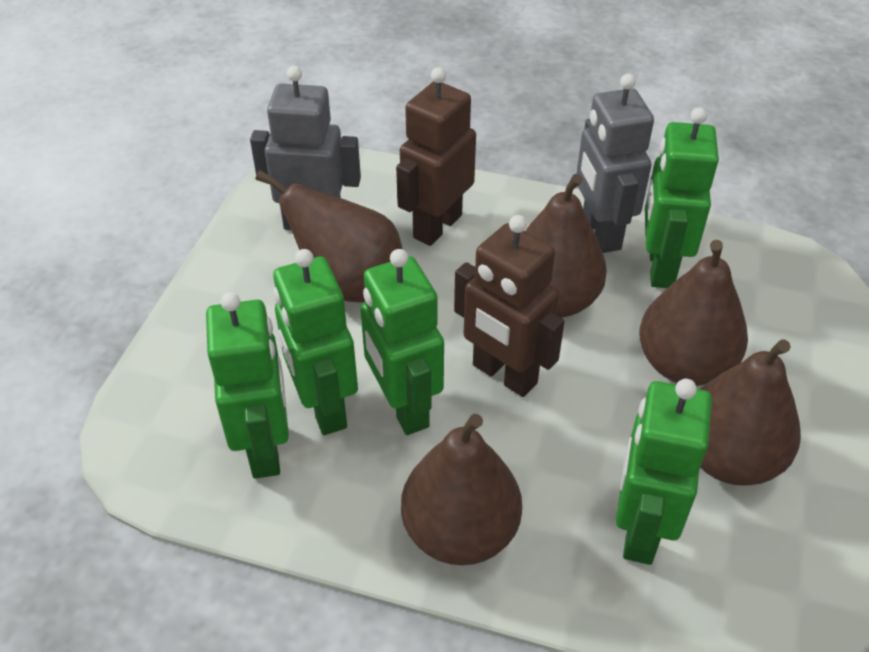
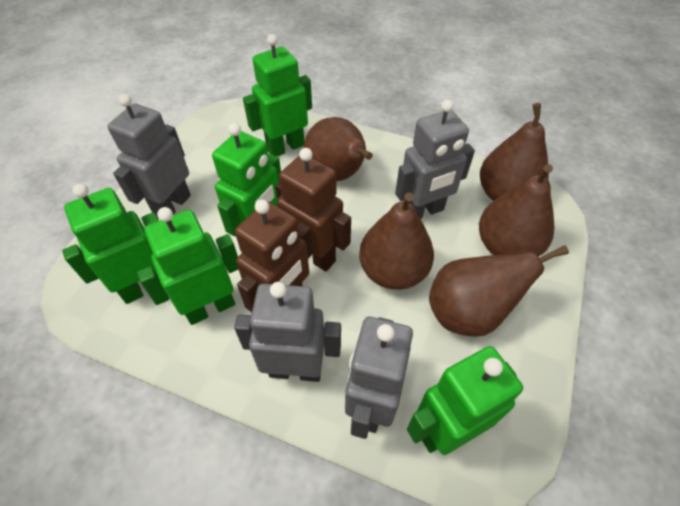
grey robot: 2 -> 4

